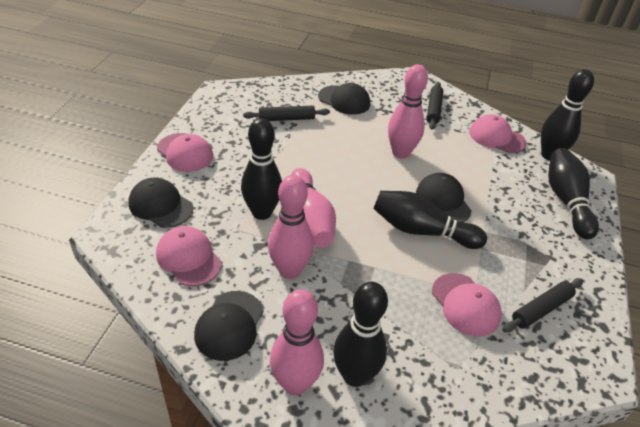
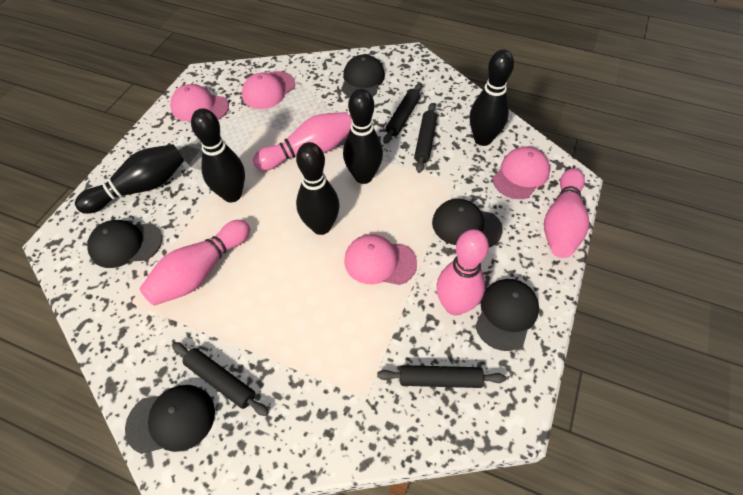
black cap: 4 -> 5
black rolling pin: 3 -> 4

